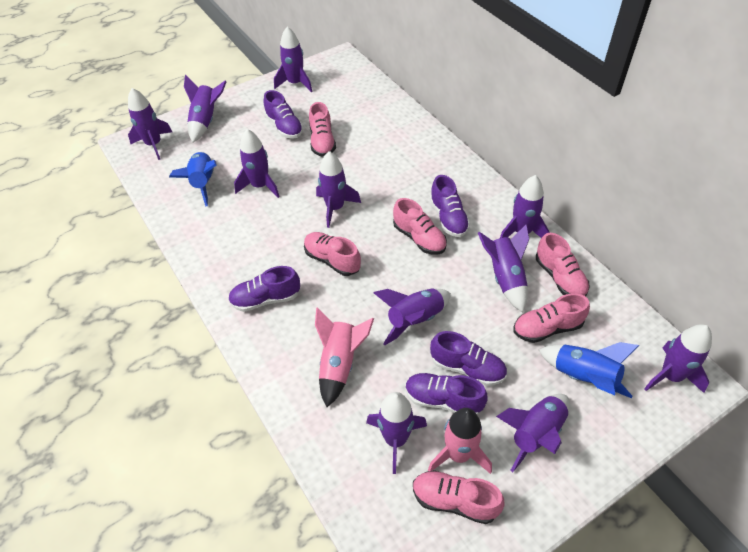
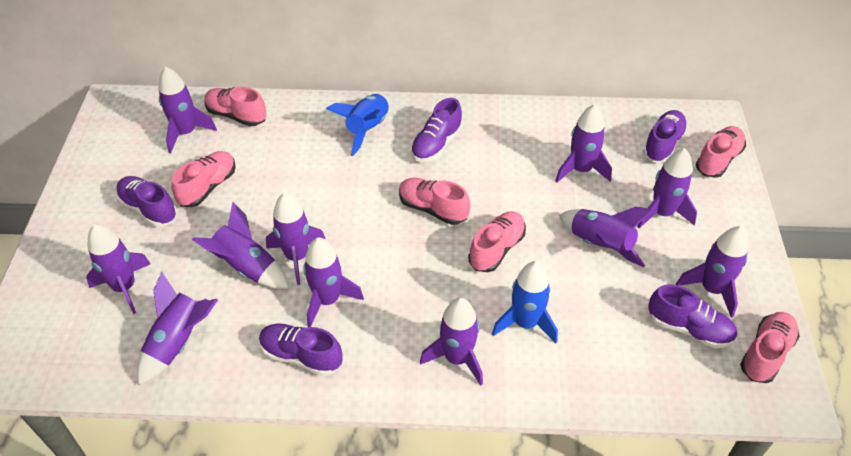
pink rocket: 2 -> 0

